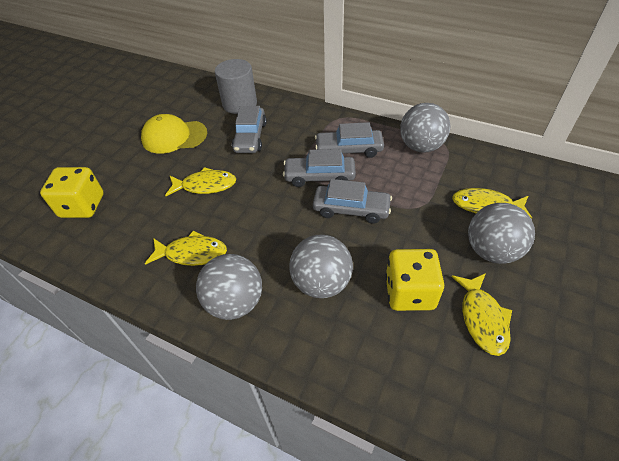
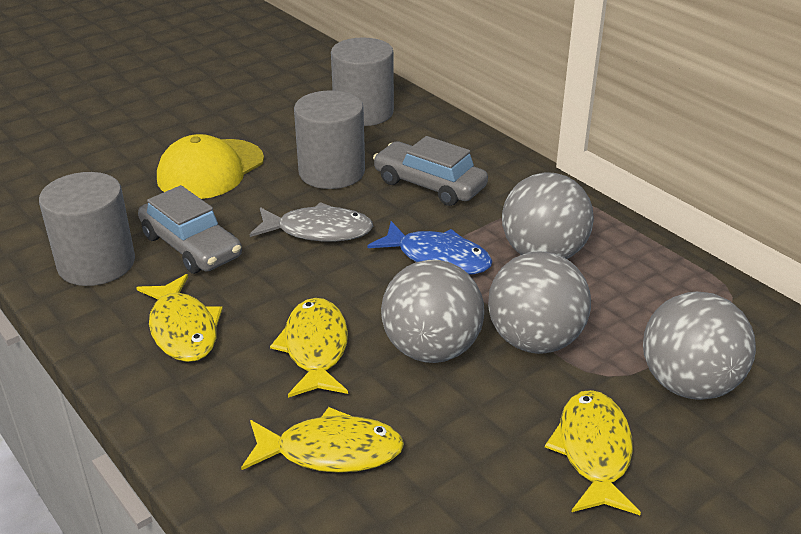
blue fish: 0 -> 1
grey car: 4 -> 2
grey cylinder: 1 -> 3
grey fish: 0 -> 1
yellow dice: 2 -> 0

